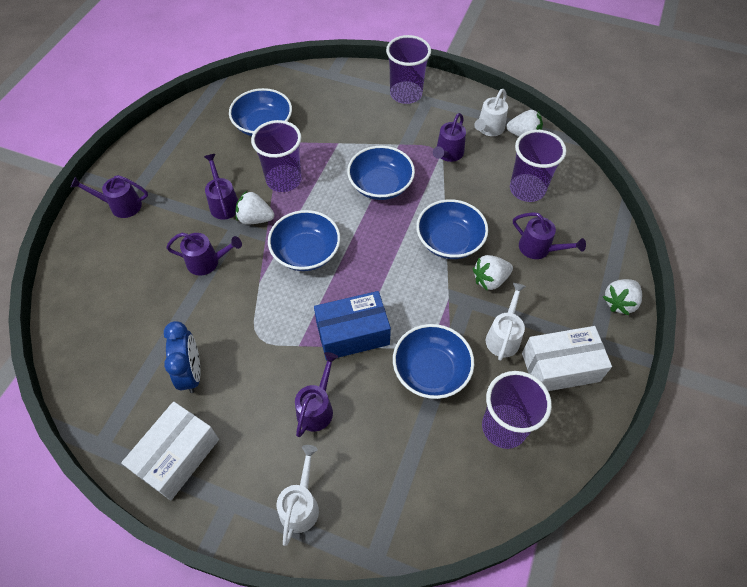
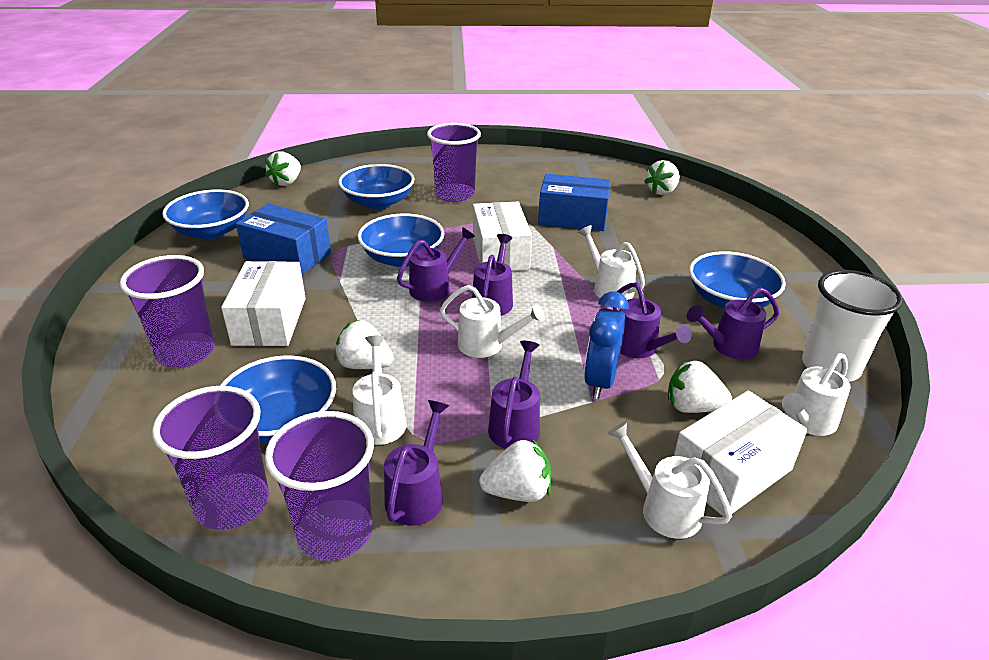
blue box: 1 -> 2
white box: 2 -> 3
white cup: 0 -> 1
white strawberry: 4 -> 5
white watering can: 3 -> 5

